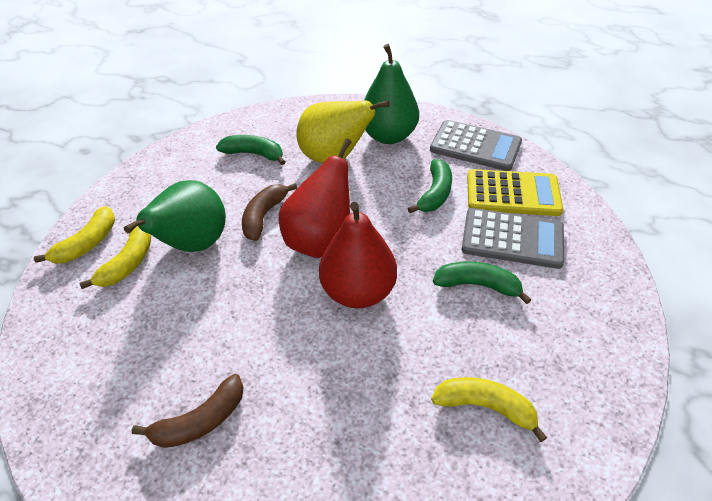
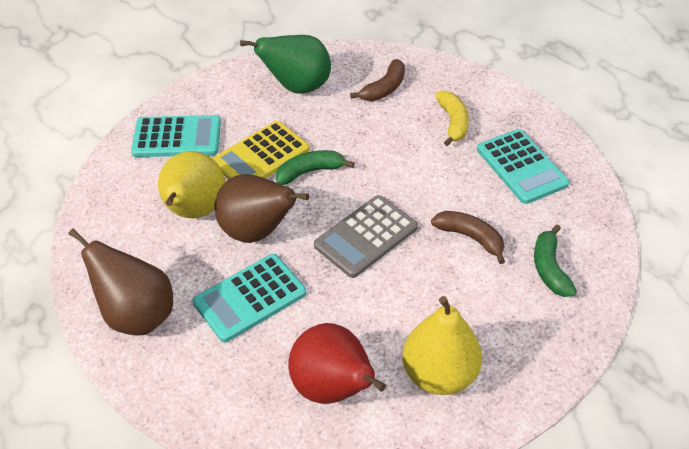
brown pear: 0 -> 2
green banana: 3 -> 2
green pear: 2 -> 1
grey calculator: 2 -> 1
red pear: 2 -> 1
turquoise calculator: 0 -> 3
yellow banana: 3 -> 1
yellow pear: 1 -> 2

